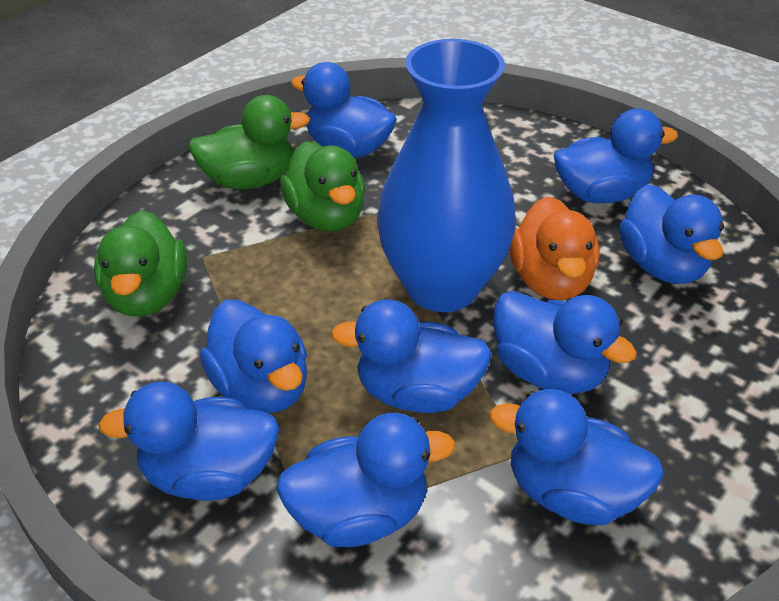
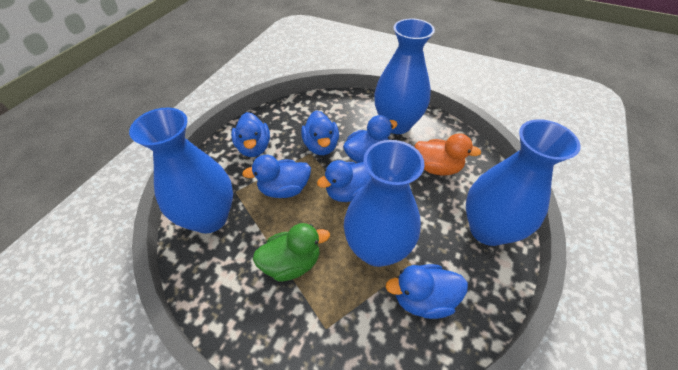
blue duck: 9 -> 6
blue vase: 1 -> 4
green duck: 3 -> 1

